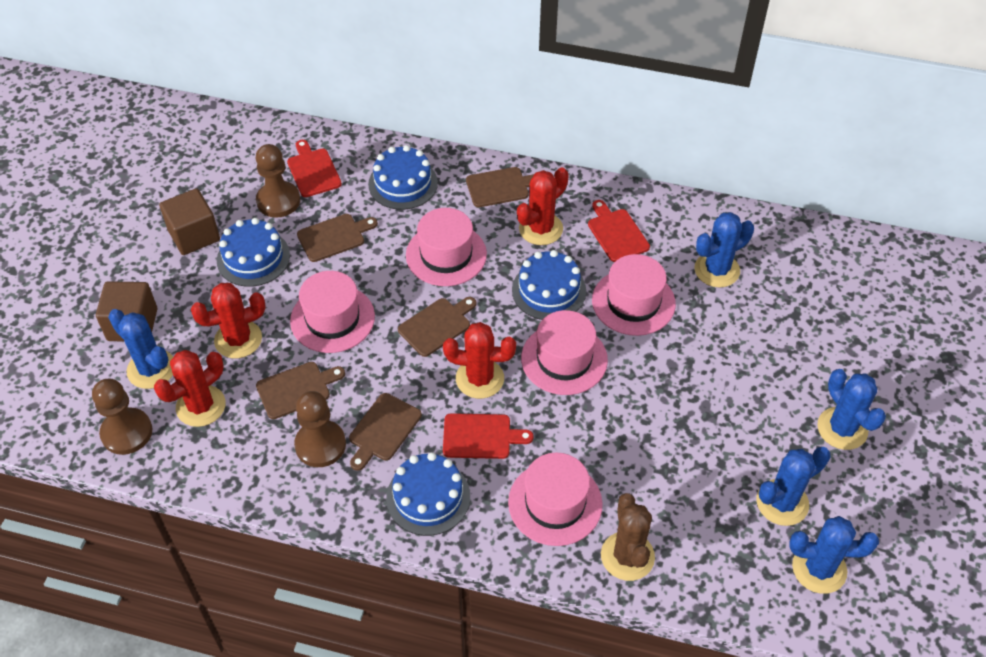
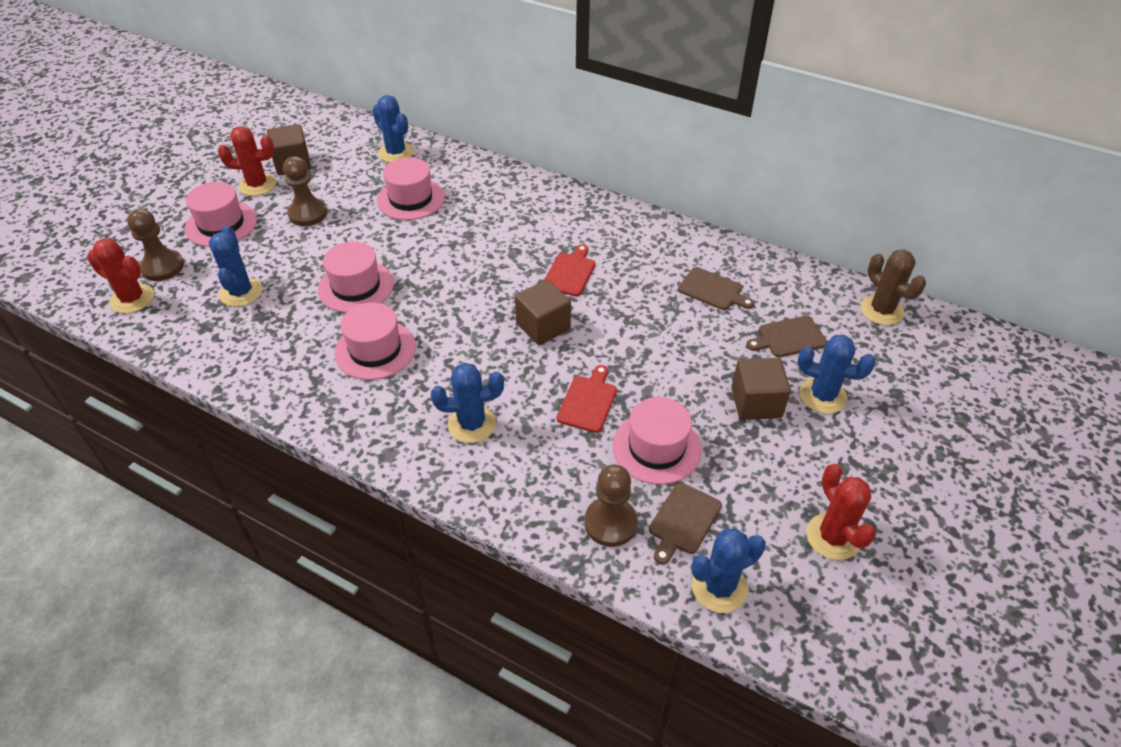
blue cake: 4 -> 0
brown cube: 2 -> 3
brown cutting board: 5 -> 3
red cactus: 4 -> 3
red cutting board: 3 -> 2

